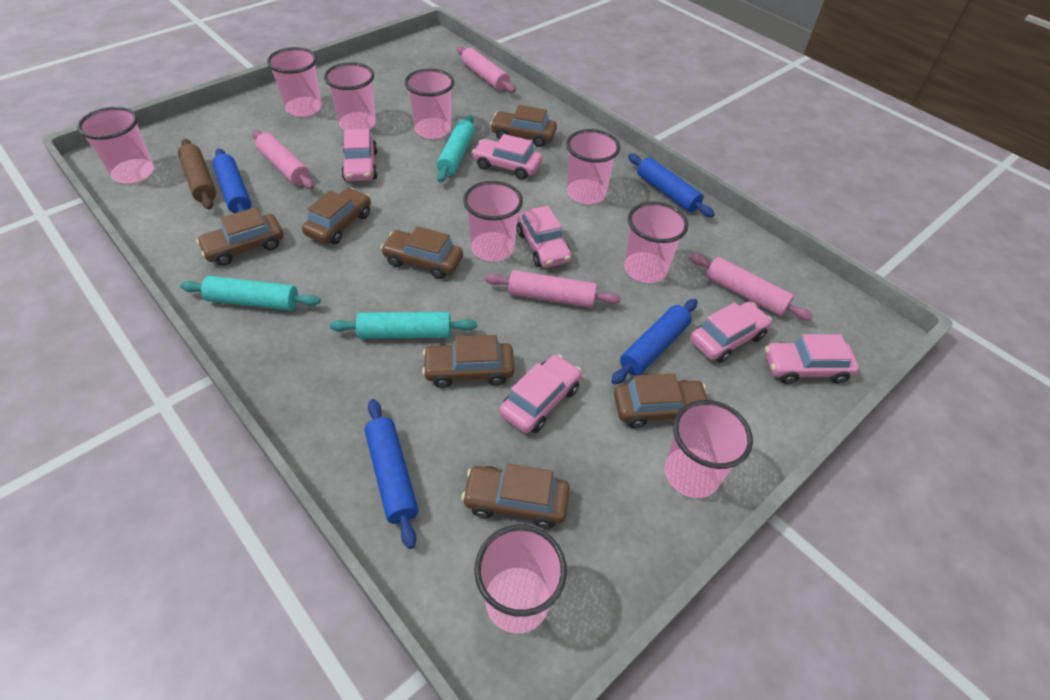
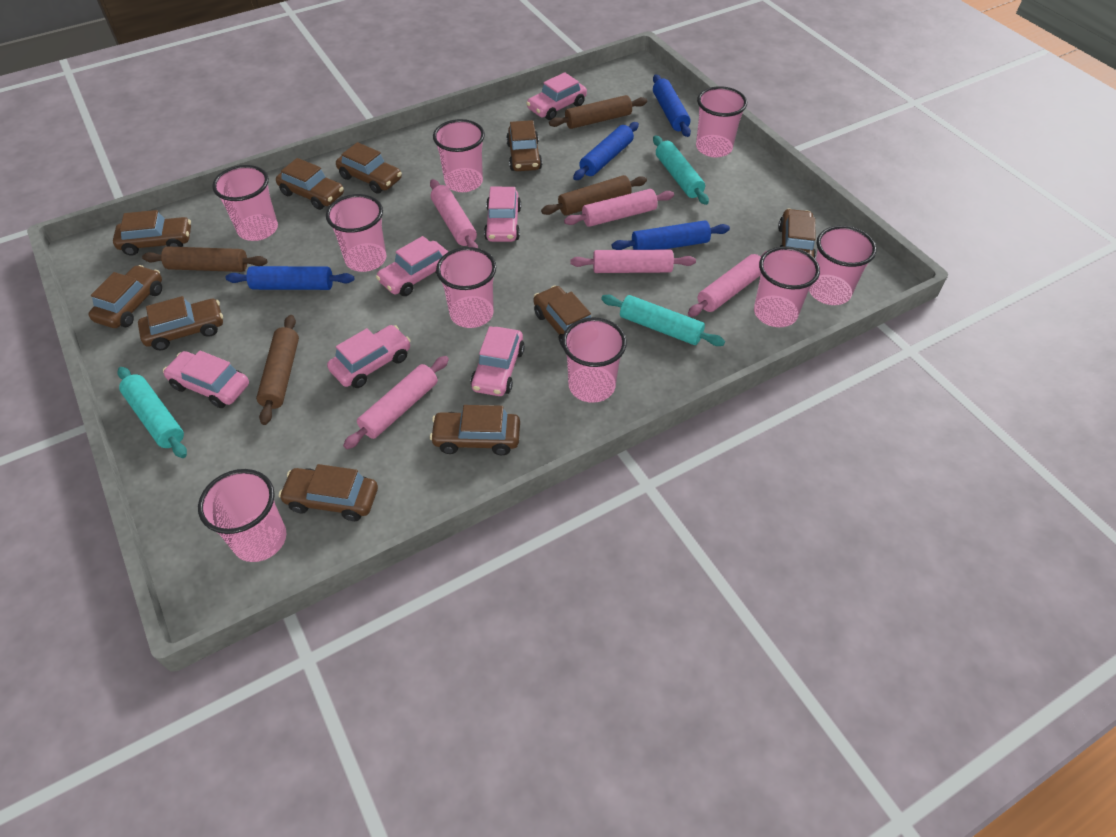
brown car: 7 -> 10
brown rolling pin: 1 -> 4
pink rolling pin: 4 -> 5

